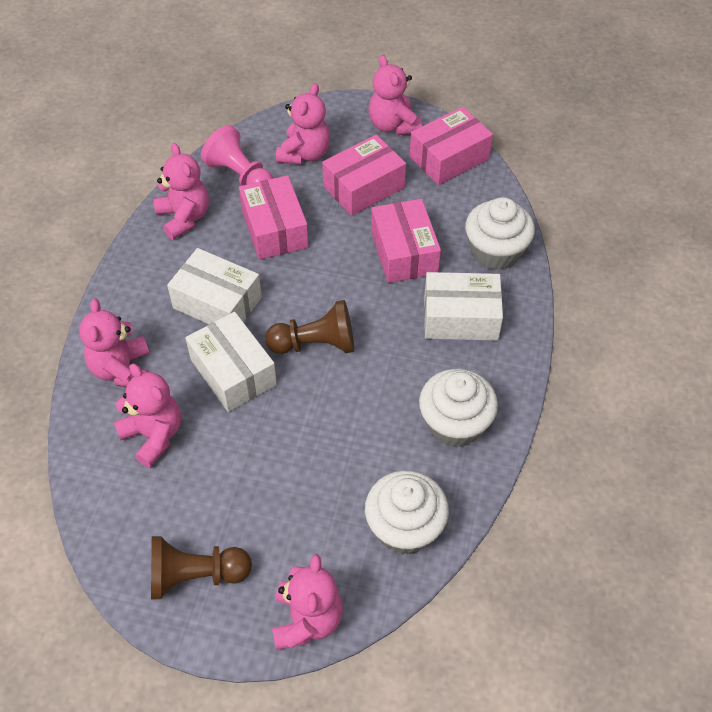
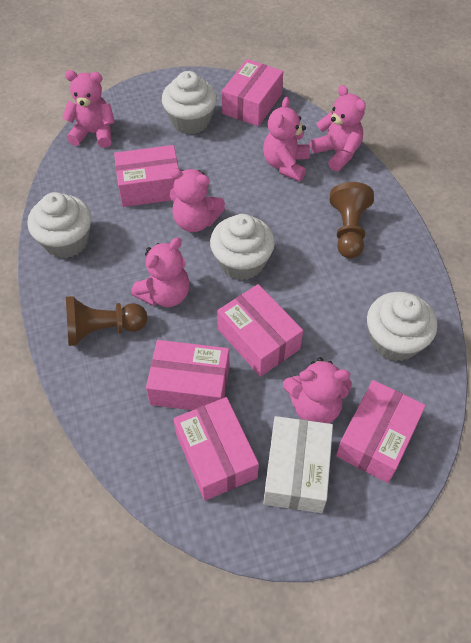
pink box: 4 -> 6
pink pawn: 1 -> 0
white box: 3 -> 1
white cupcake: 3 -> 4

